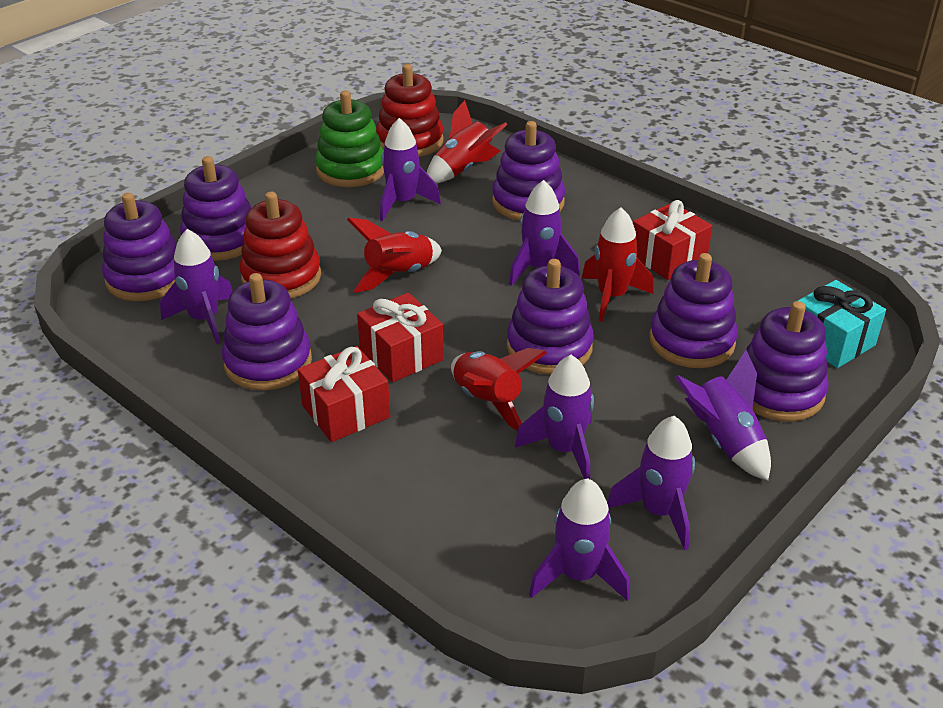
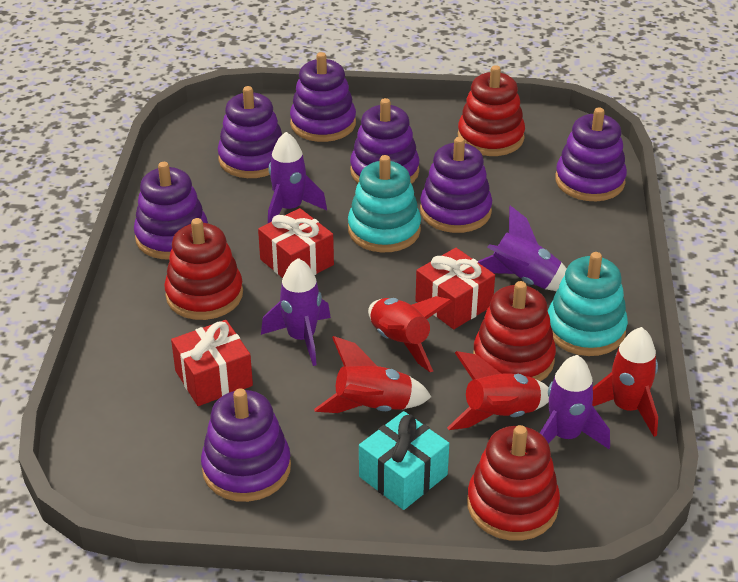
green stacking toy: 1 -> 0
purple rocket: 7 -> 4
red stacking toy: 2 -> 4
turquoise stacking toy: 0 -> 2

